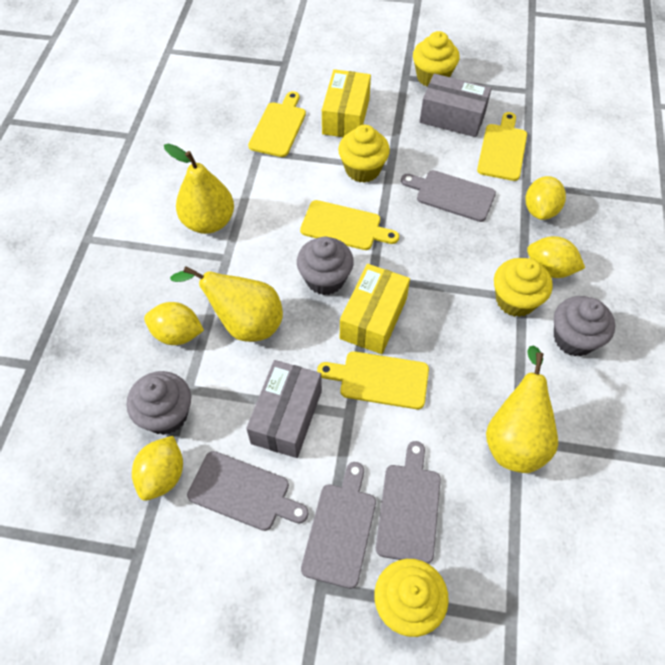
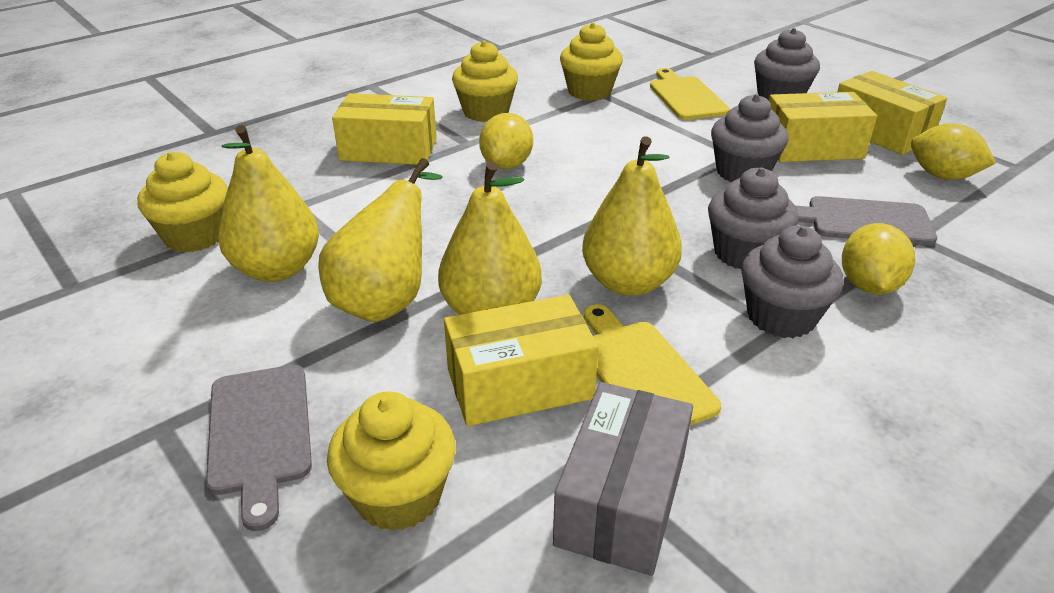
grey box: 2 -> 1
grey cupcake: 3 -> 4
grey cutting board: 4 -> 2
yellow box: 2 -> 4
yellow cutting board: 4 -> 2
yellow lemon: 4 -> 3
yellow pear: 3 -> 4

